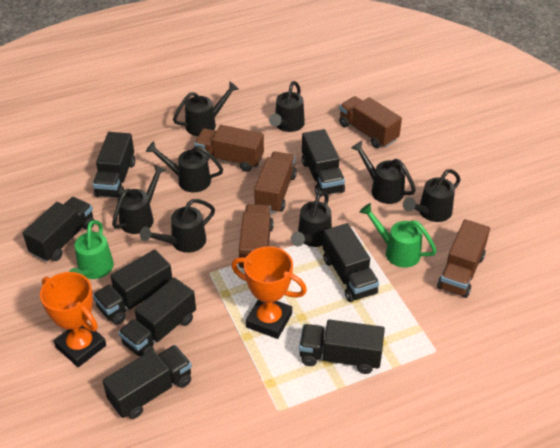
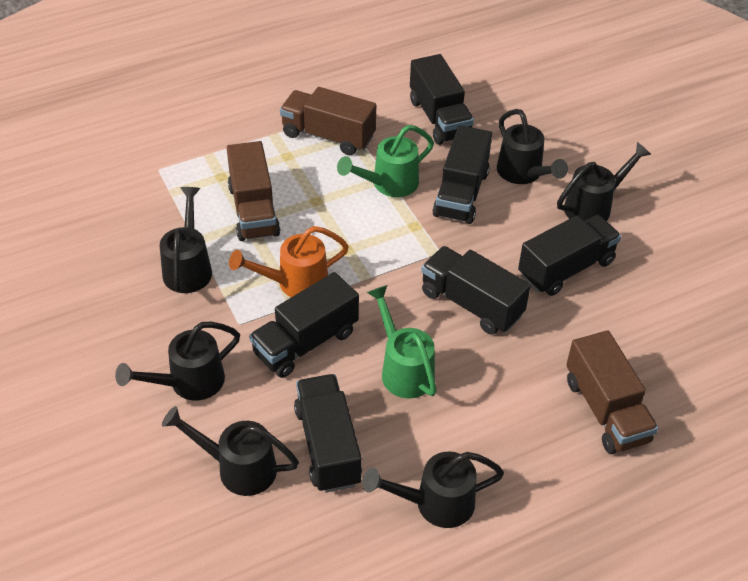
black truck: 8 -> 6
black watering can: 8 -> 6
brown truck: 5 -> 3
orange trophy: 2 -> 0
orange watering can: 0 -> 1

